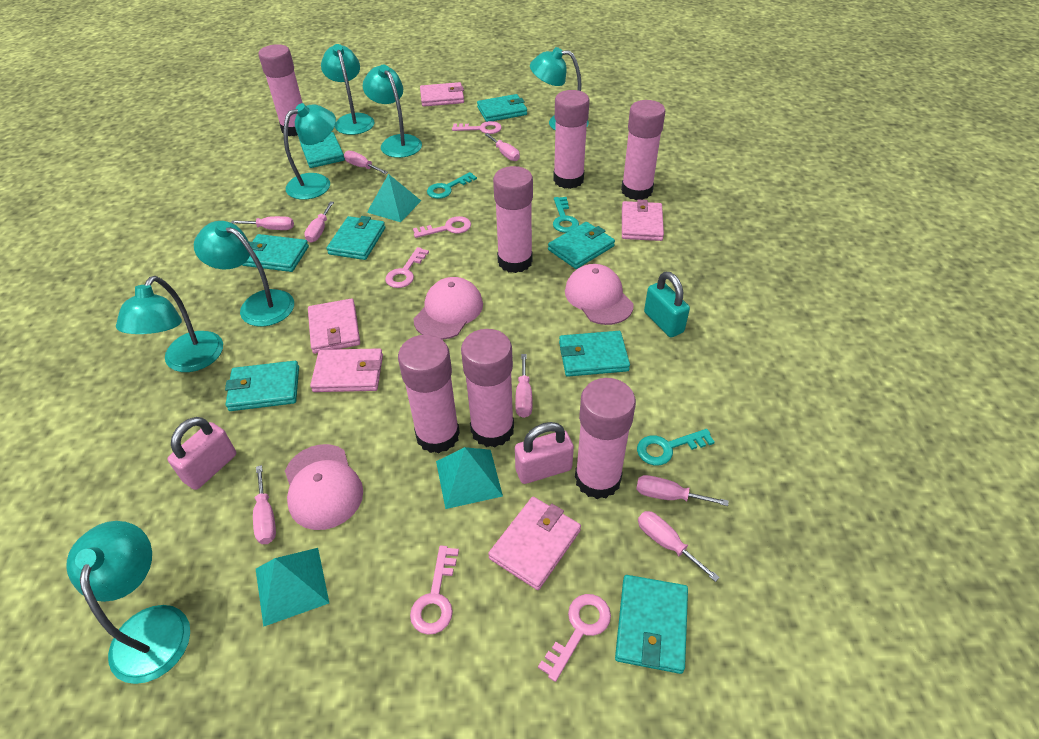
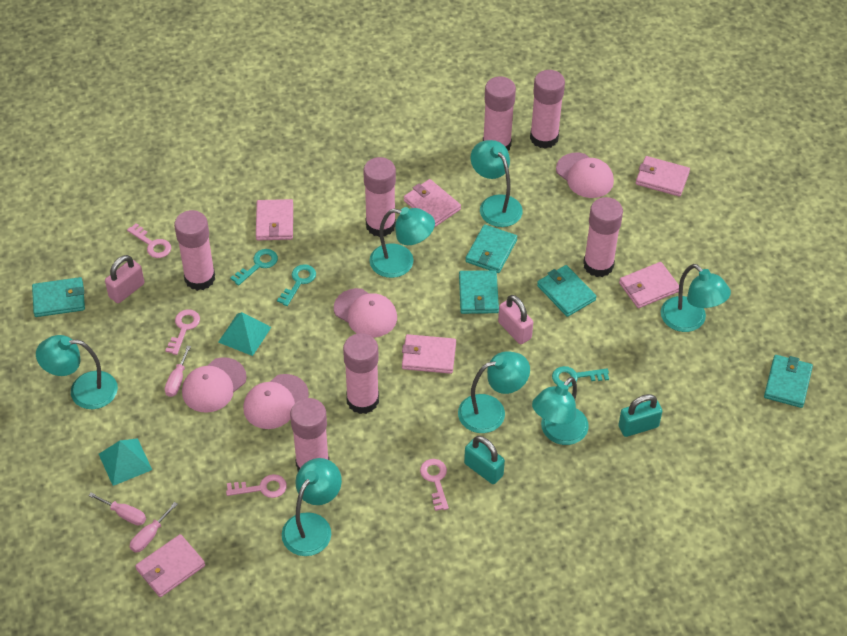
pink cap: 3 -> 4
pink key: 5 -> 4
pink screwdriver: 8 -> 3
pink wallet: 5 -> 6
turquoise padlock: 1 -> 2
turquoise pyramid: 3 -> 2
turquoise wallet: 8 -> 5

